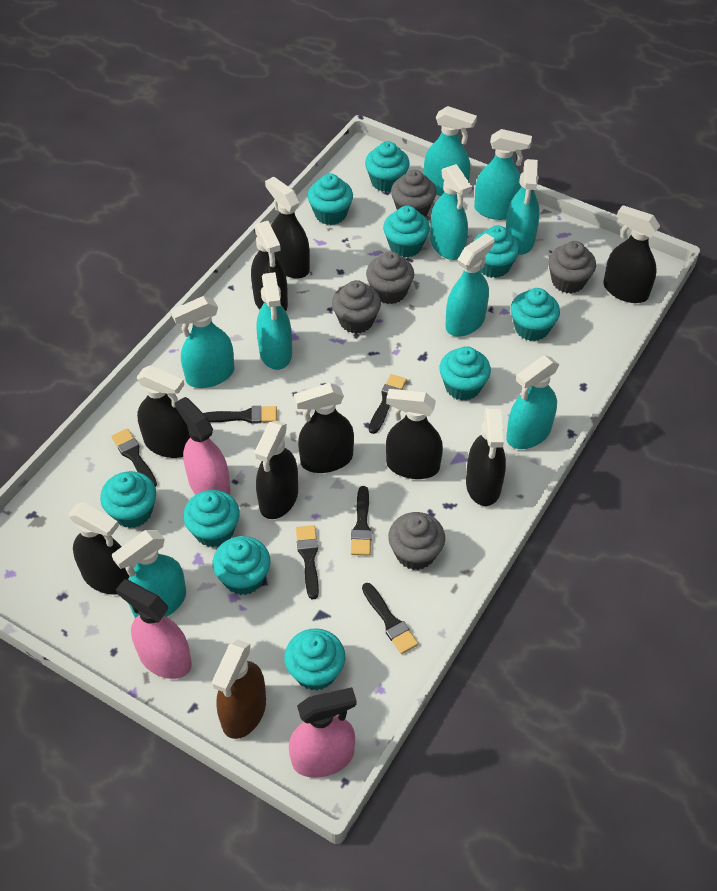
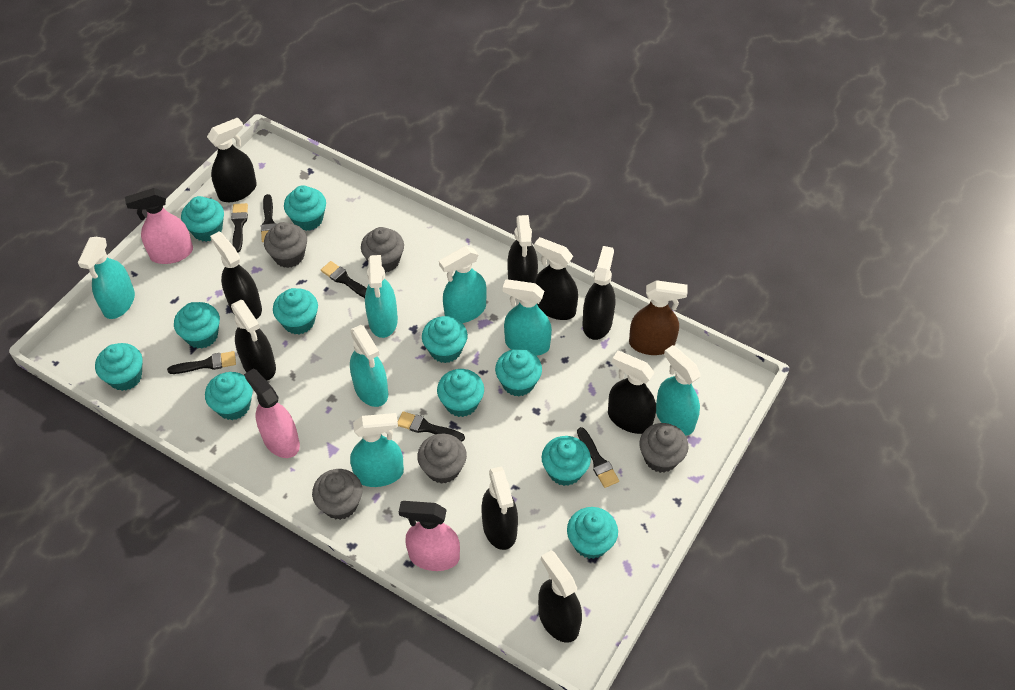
turquoise cupcake: 10 -> 11
turquoise spray bottle: 9 -> 7

